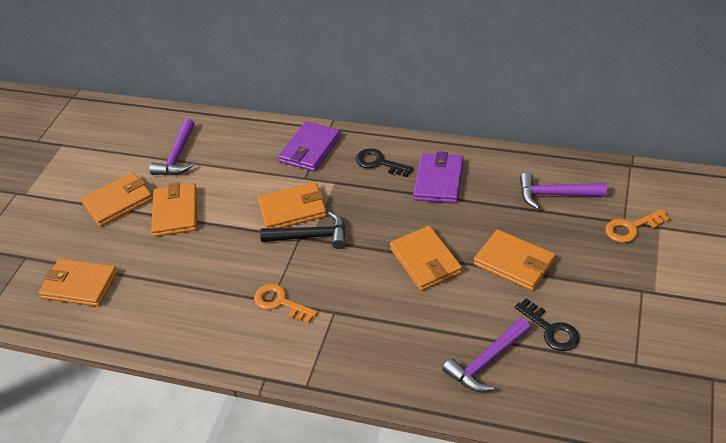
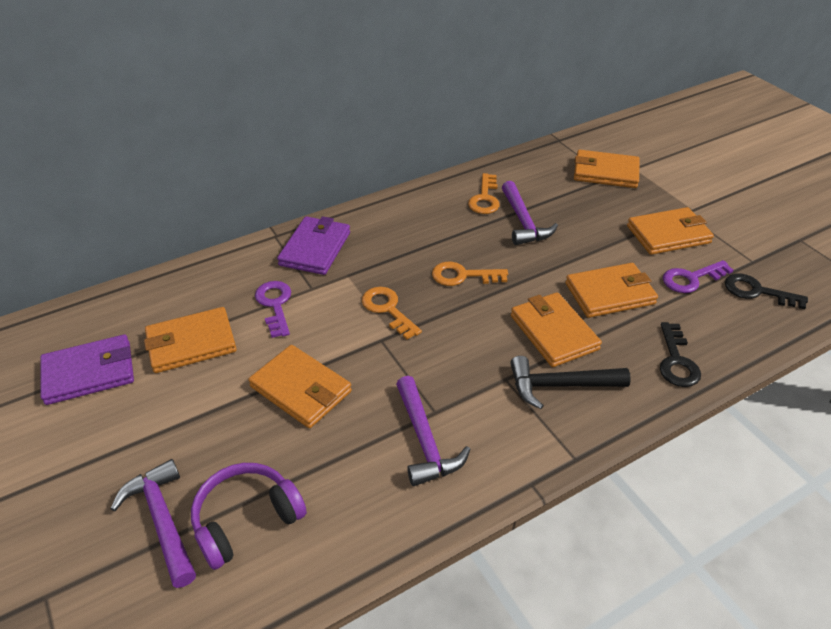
orange key: 2 -> 3
purple headphones: 0 -> 1
purple key: 0 -> 2

